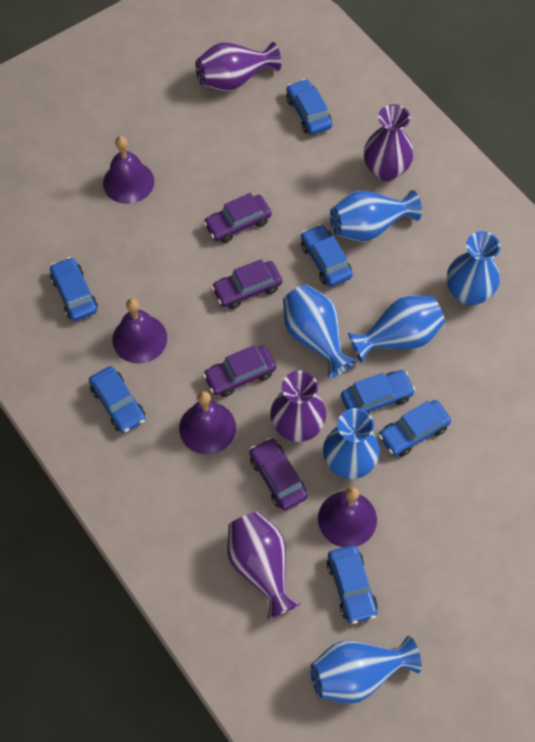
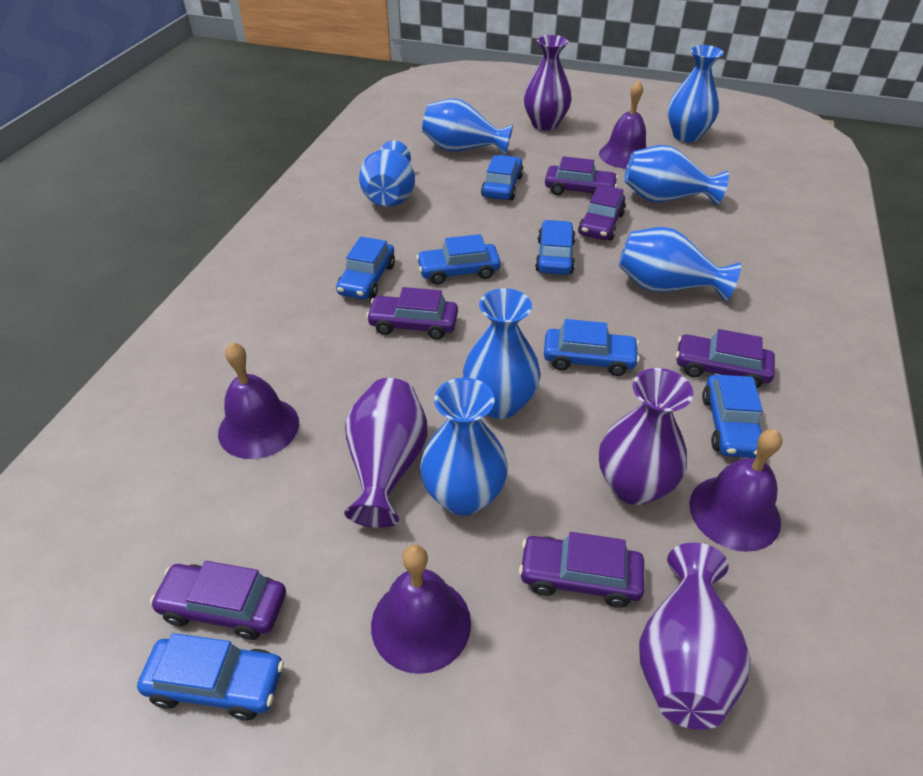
blue vase: 6 -> 7
purple car: 4 -> 6

